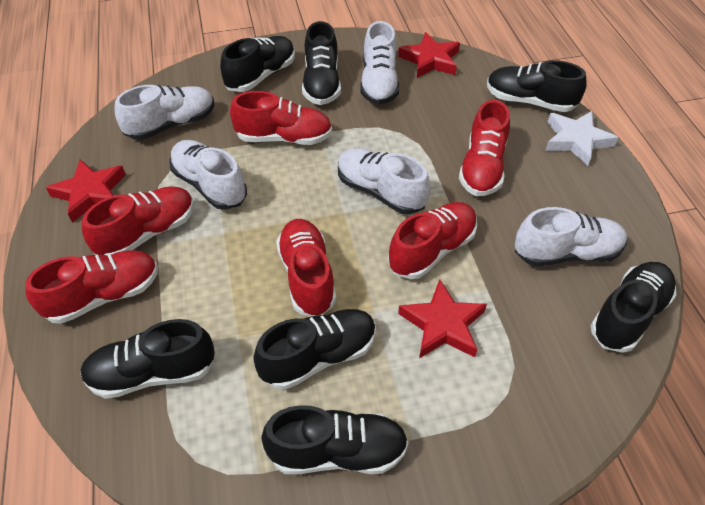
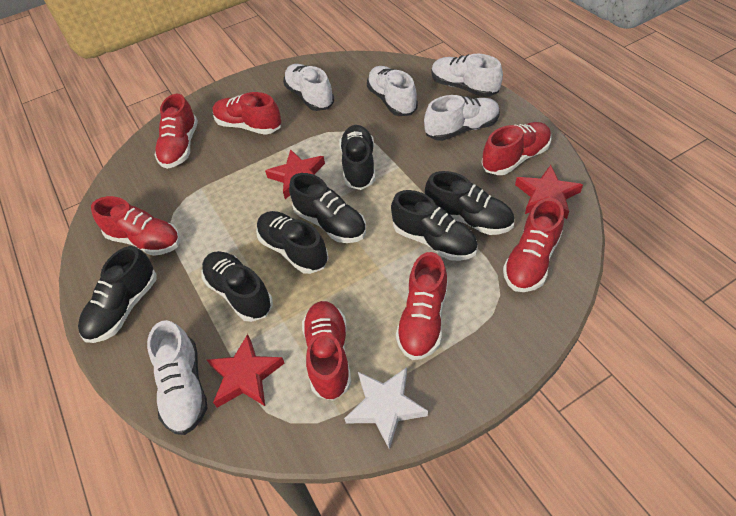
red shoe: 6 -> 7

